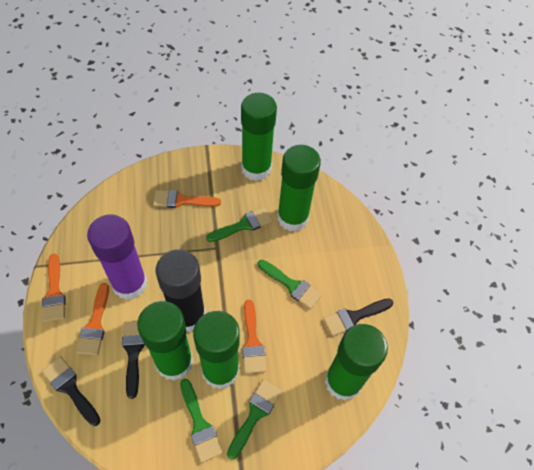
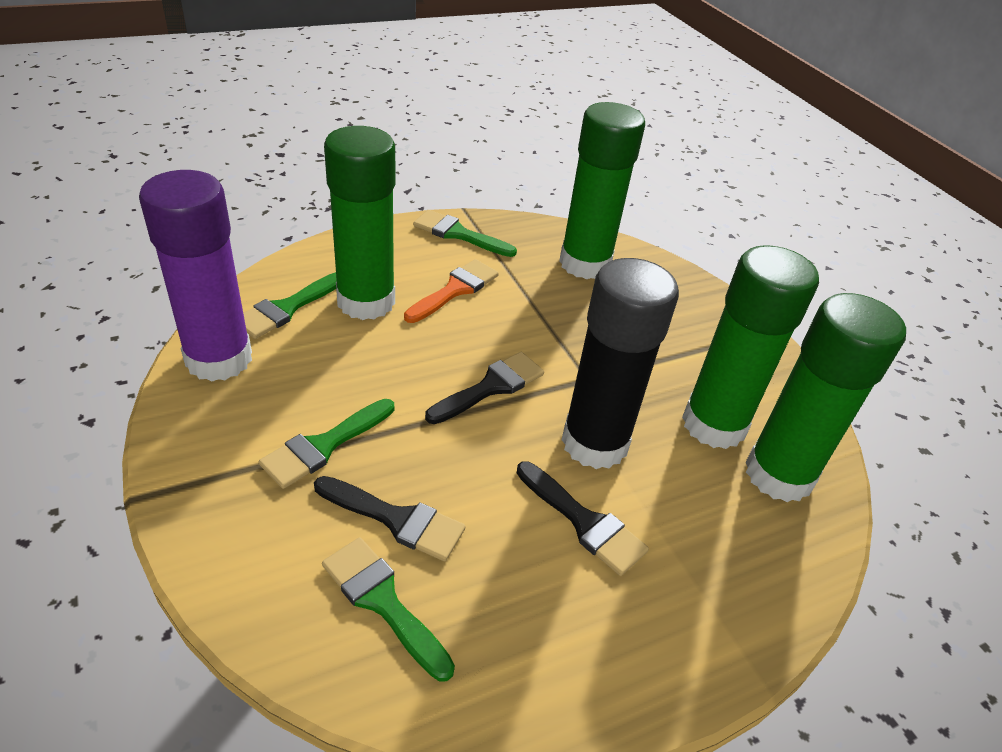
green glue stick: 5 -> 4
orange brush: 4 -> 1

